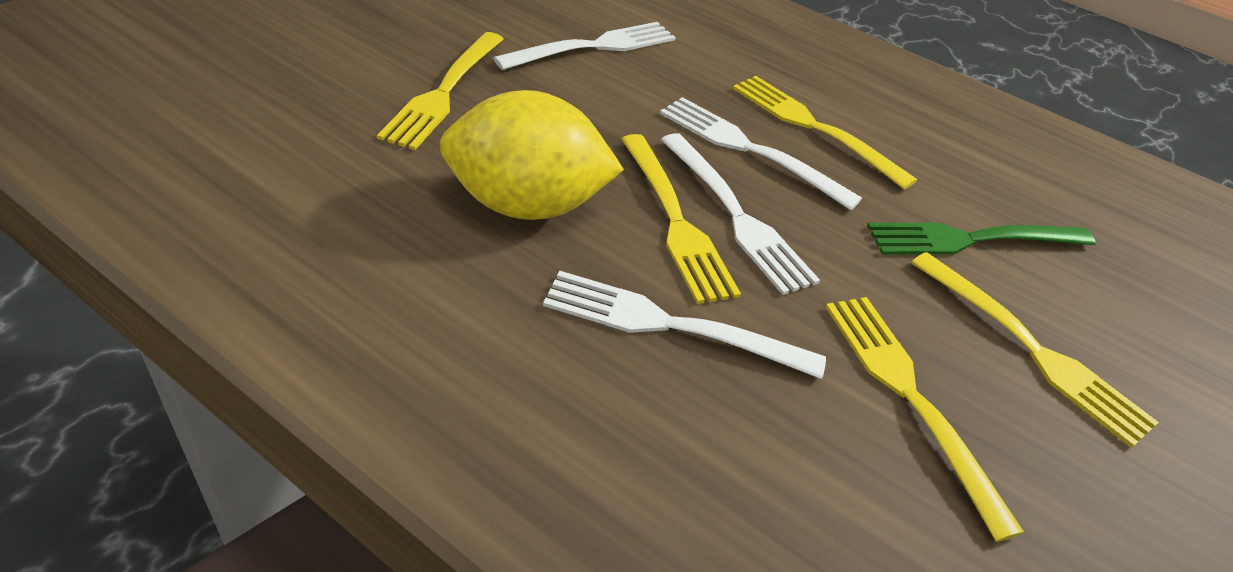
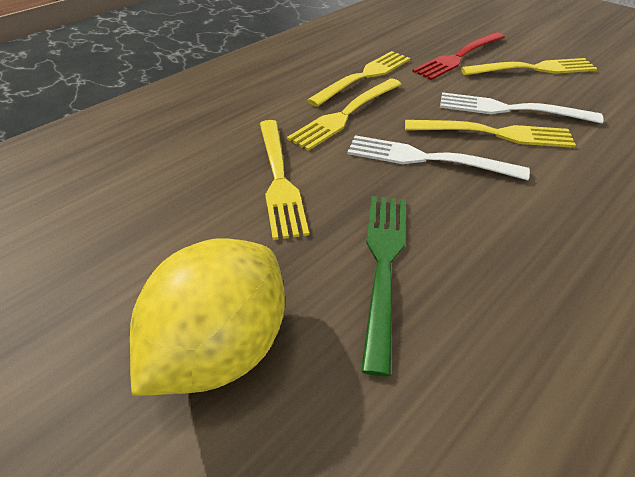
red fork: 0 -> 1
white fork: 4 -> 2

